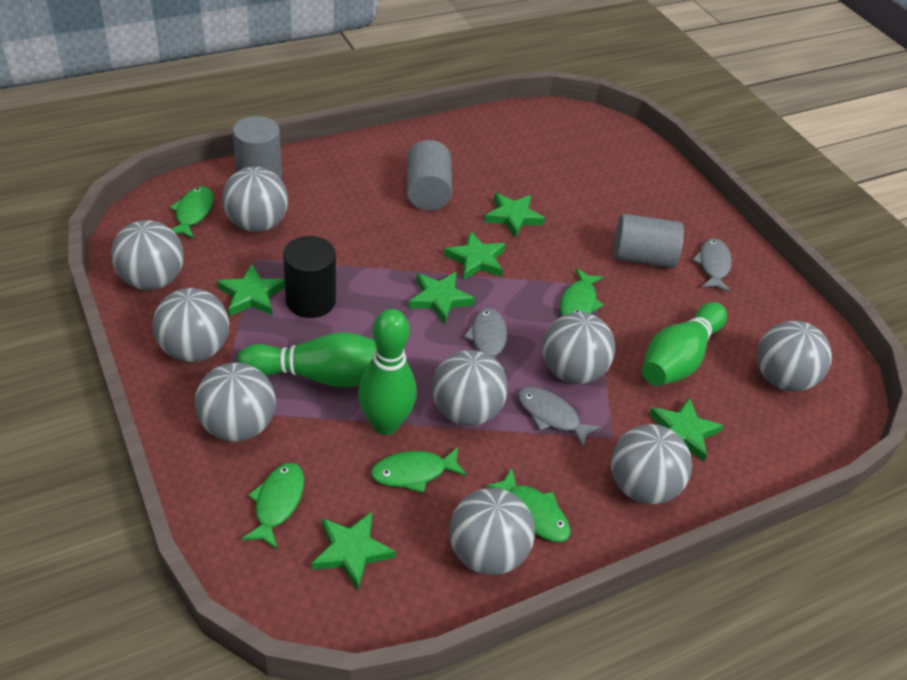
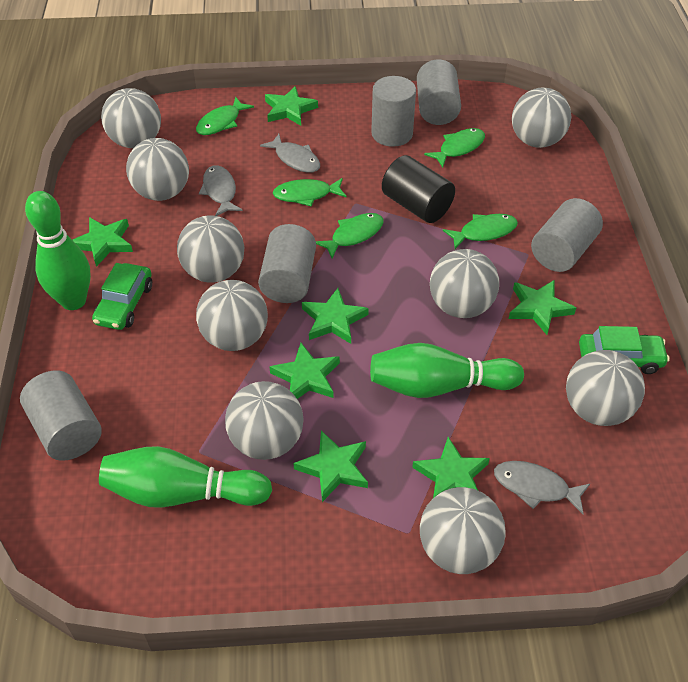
green car: 0 -> 2
green star: 6 -> 7
grey cylinder: 3 -> 5

